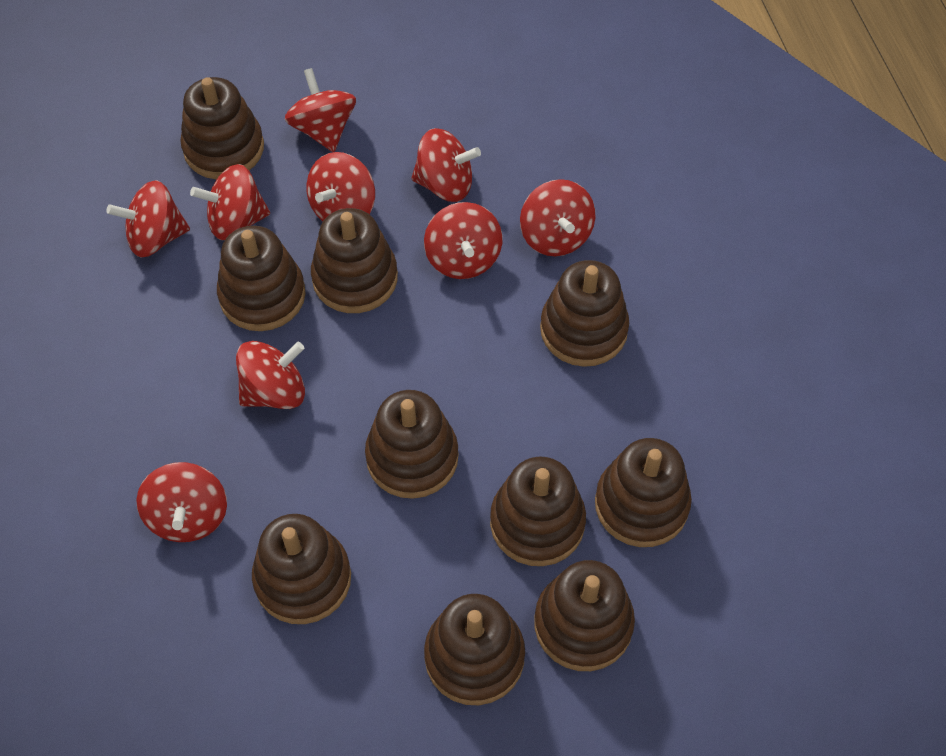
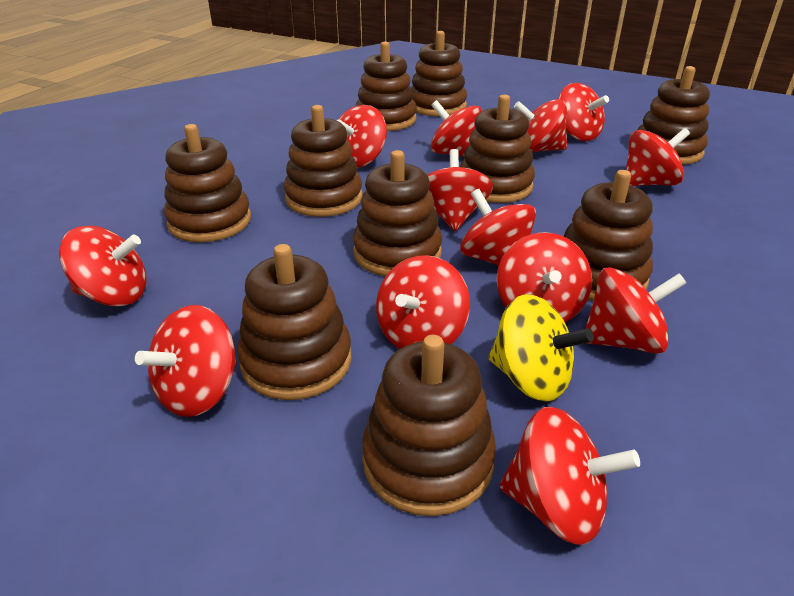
red spinning top: 9 -> 13
yellow spinning top: 0 -> 1

